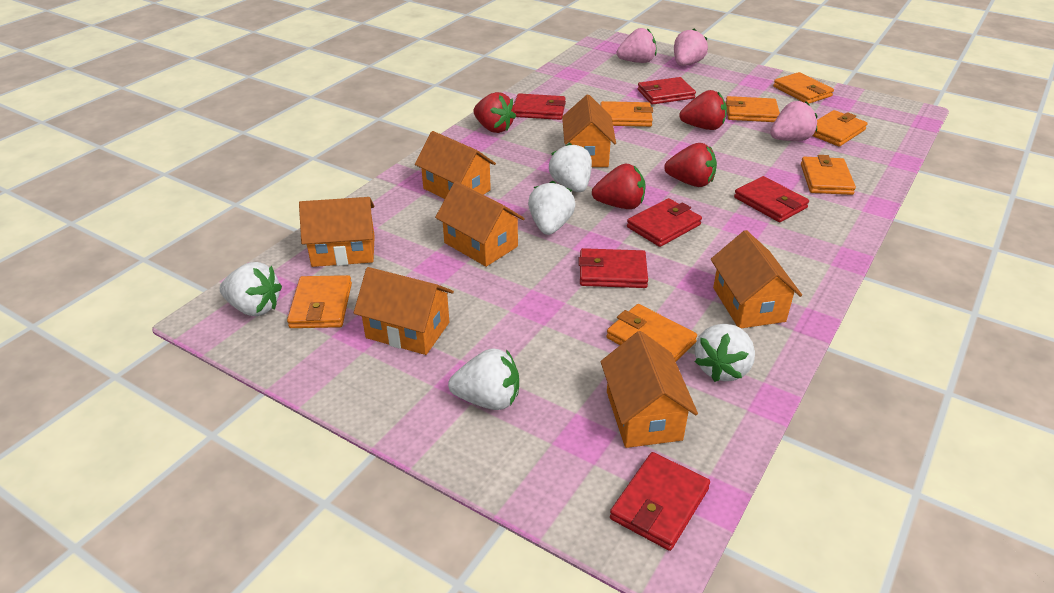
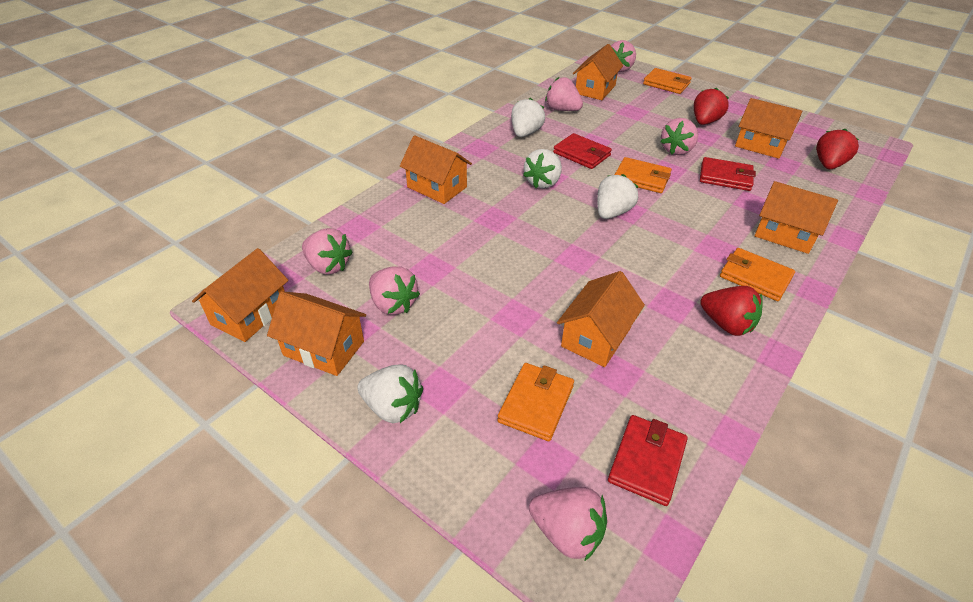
orange wallet: 7 -> 4
pink strawberry: 3 -> 6
red strawberry: 4 -> 3
red wallet: 6 -> 3
white strawberry: 5 -> 4

